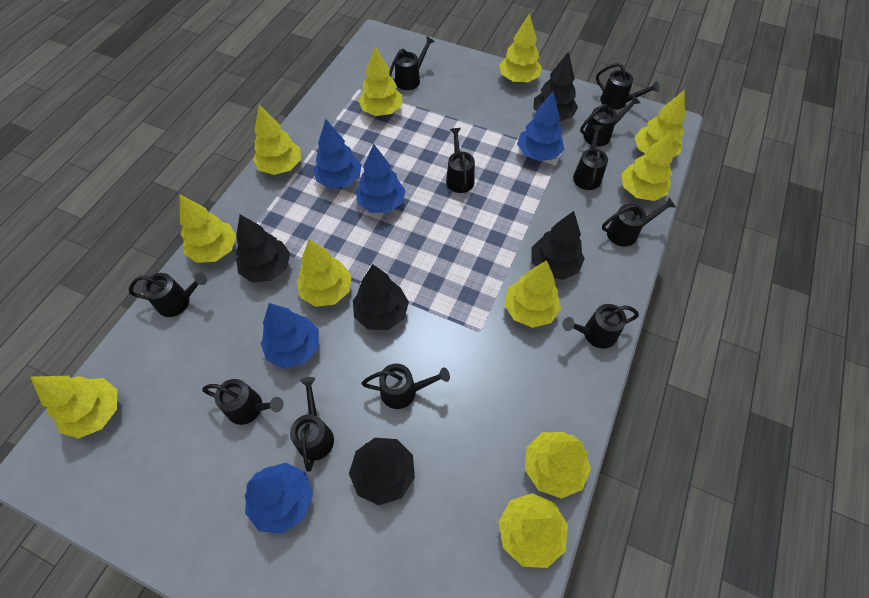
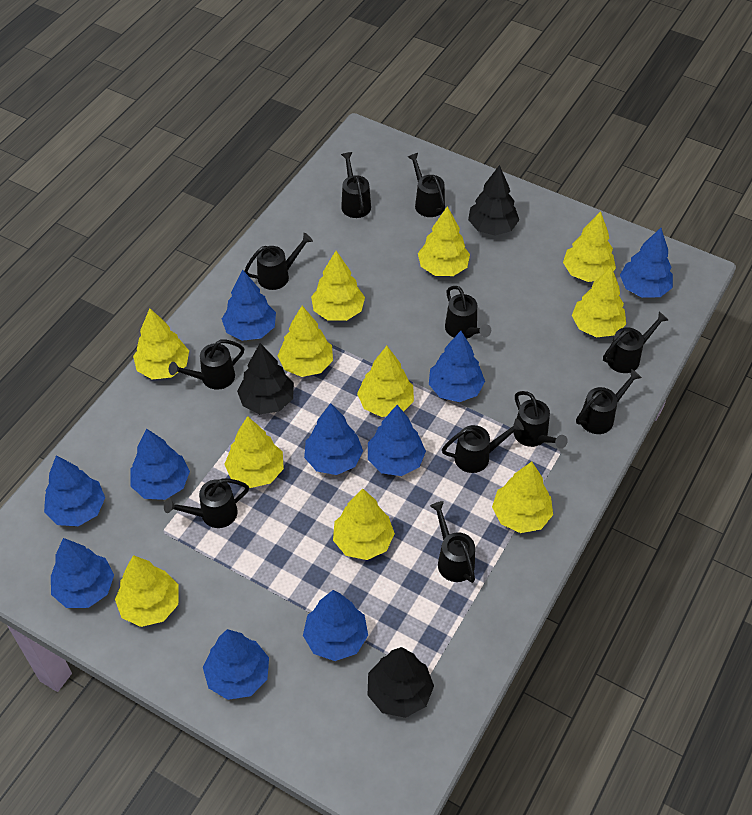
black tree: 5 -> 3
blue tree: 5 -> 10

